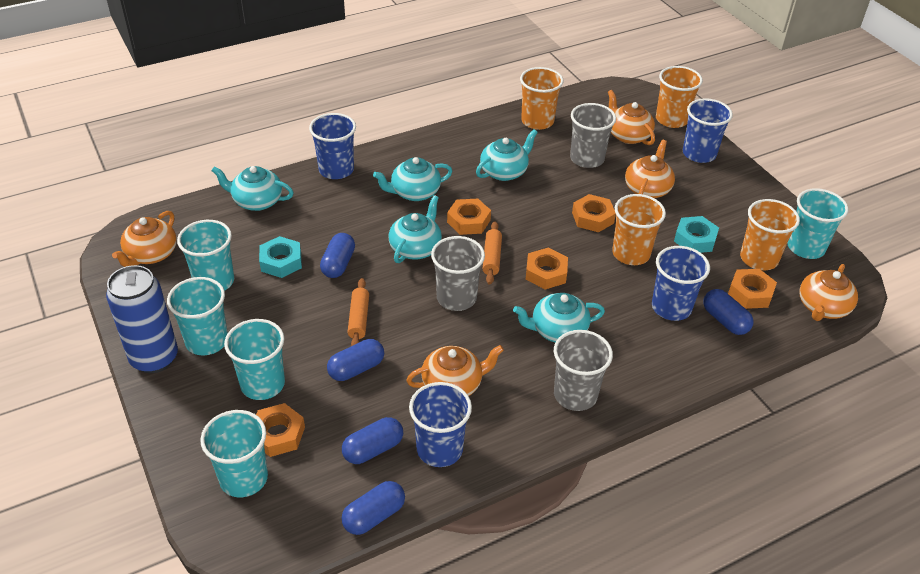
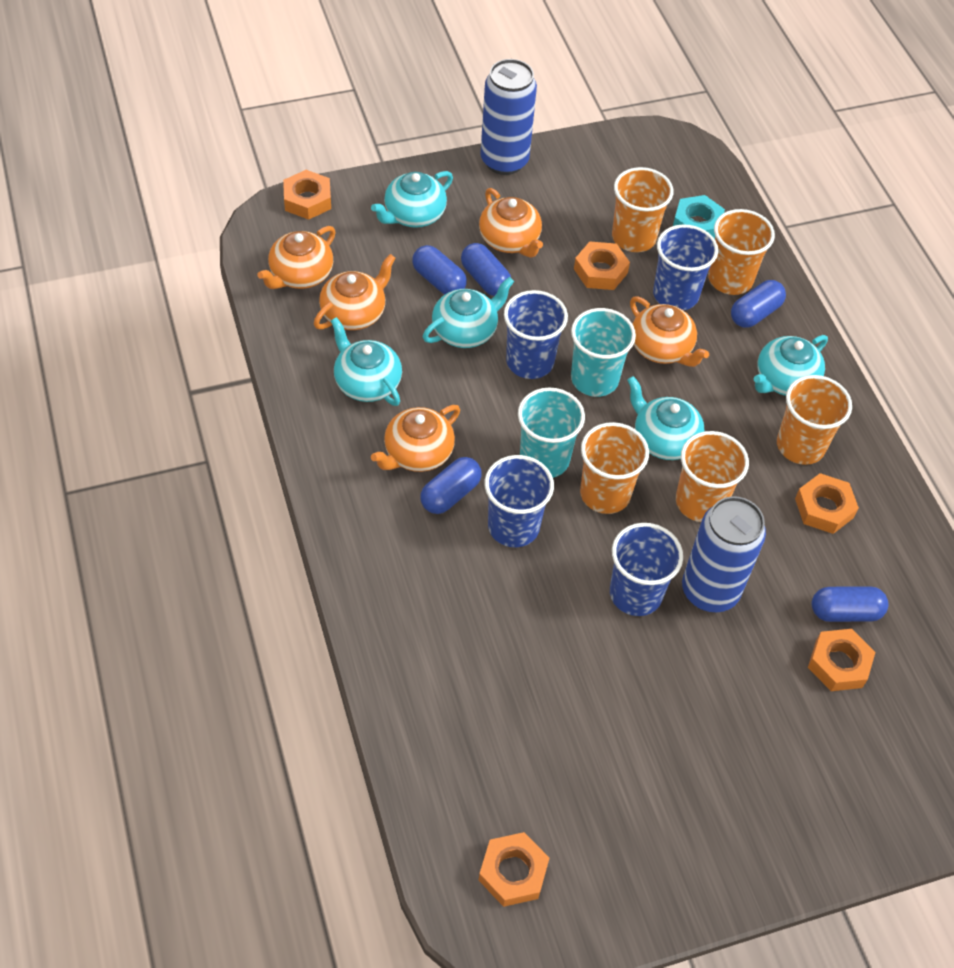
blue can: 1 -> 2
grey cup: 3 -> 0
orange cup: 4 -> 5
orange rolling pin: 2 -> 0
turquoise cup: 5 -> 2
turquoise nut: 2 -> 1

